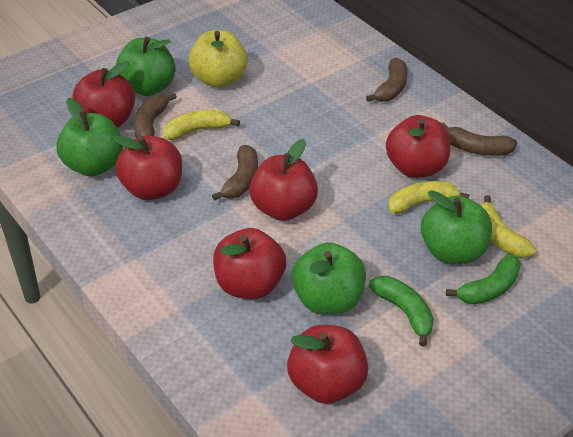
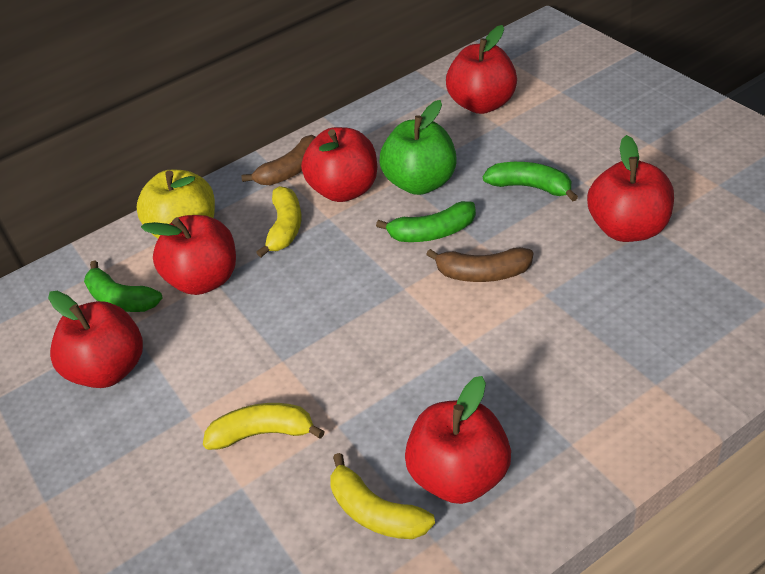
brown banana: 4 -> 2
green apple: 4 -> 1
green banana: 2 -> 3

